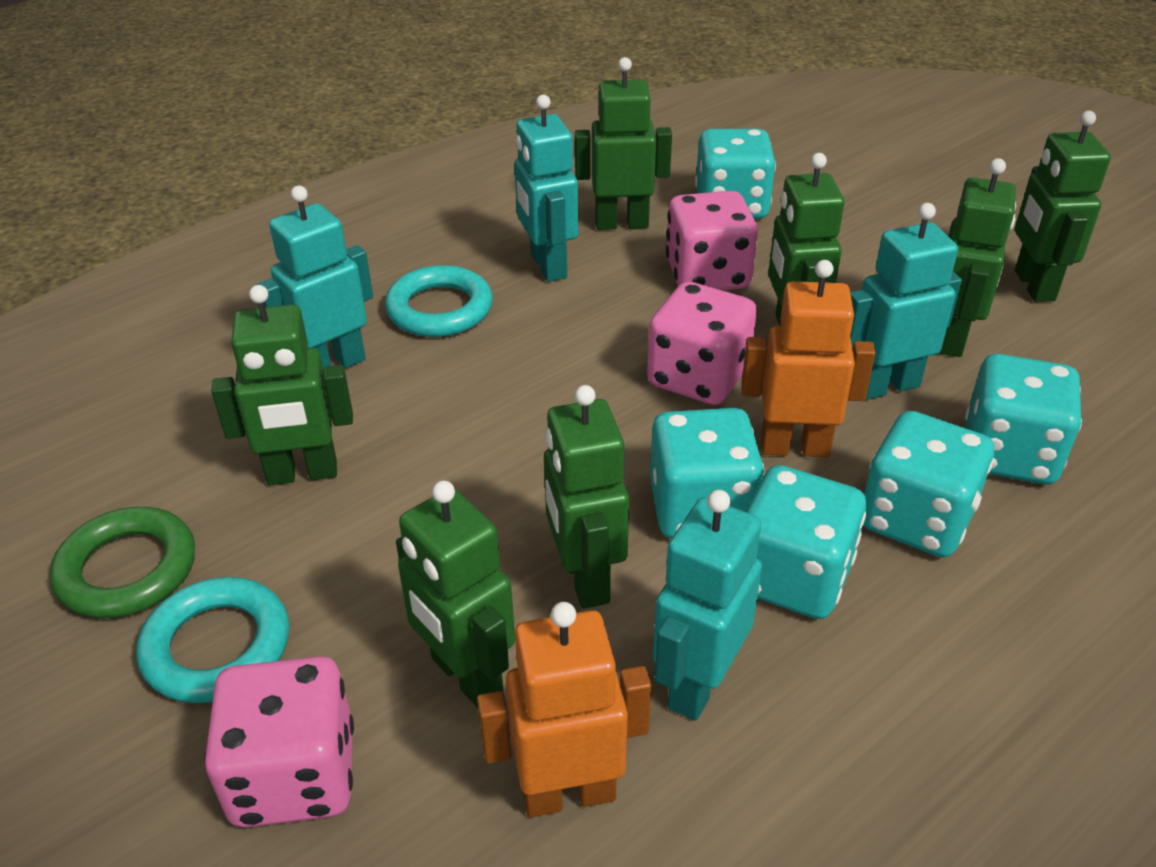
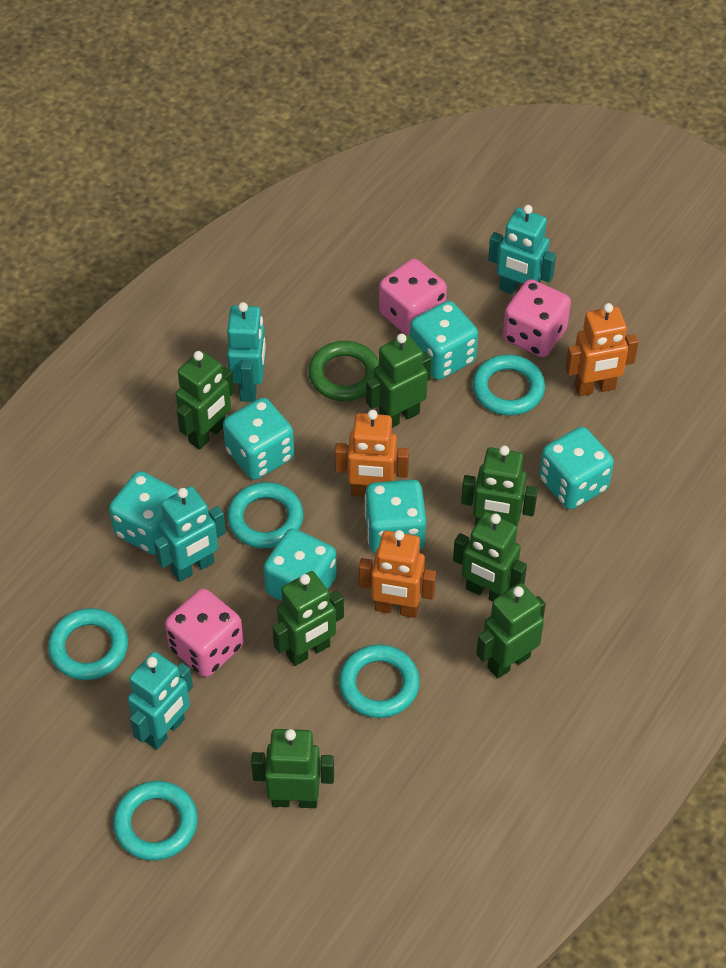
orange robot: 2 -> 3
turquoise dice: 5 -> 6
turquoise ring: 2 -> 5

